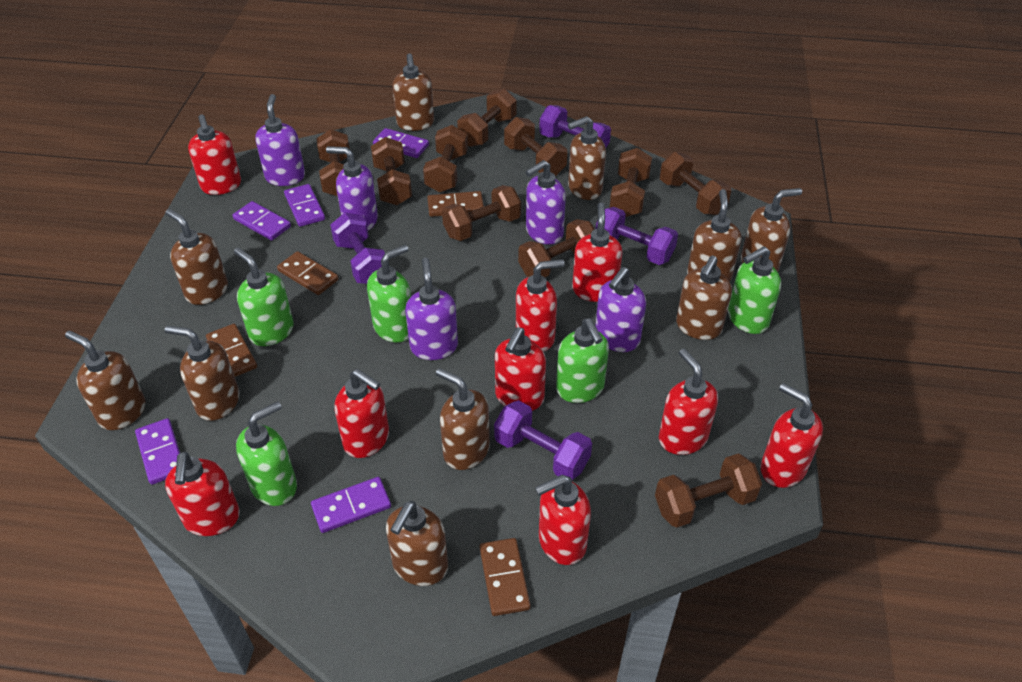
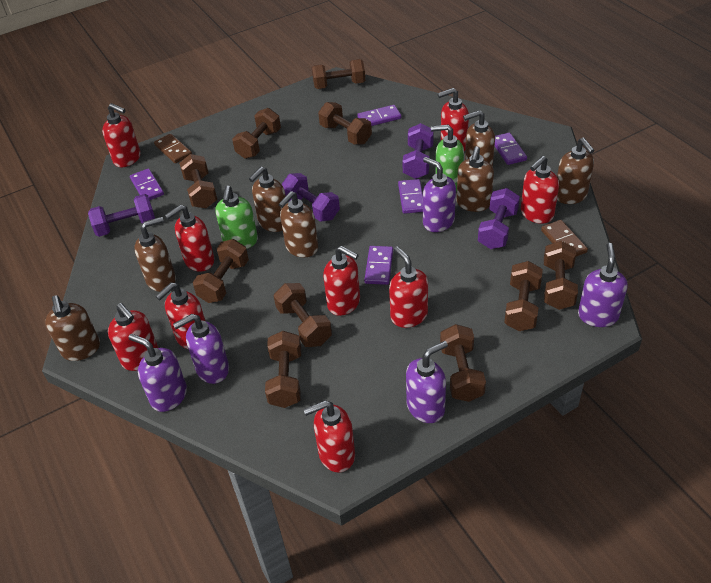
brown domino: 4 -> 2
brown soap dispenser: 10 -> 7
green soap dispenser: 5 -> 2

